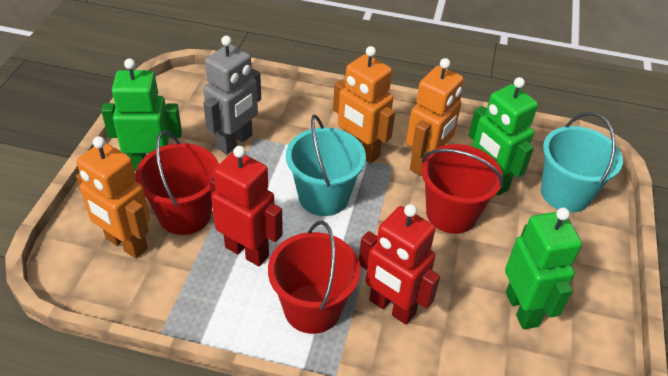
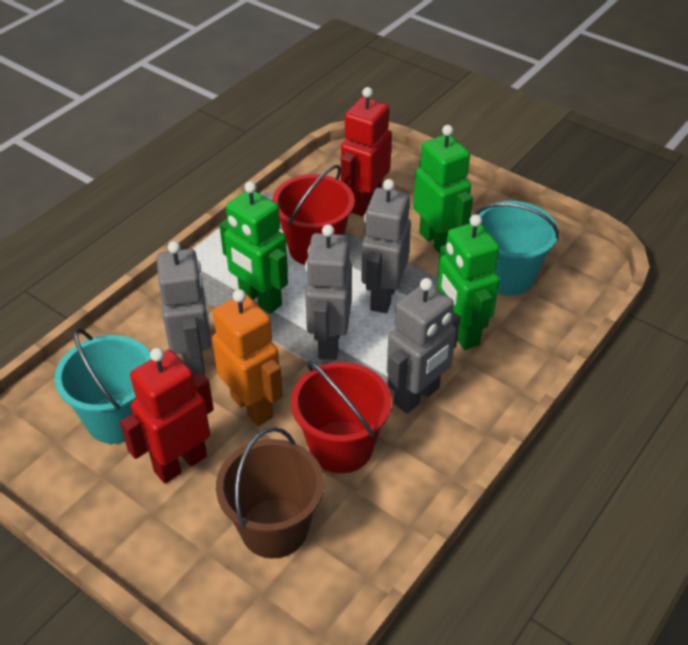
brown bucket: 0 -> 1
grey robot: 1 -> 4
orange robot: 3 -> 1
red bucket: 3 -> 2

